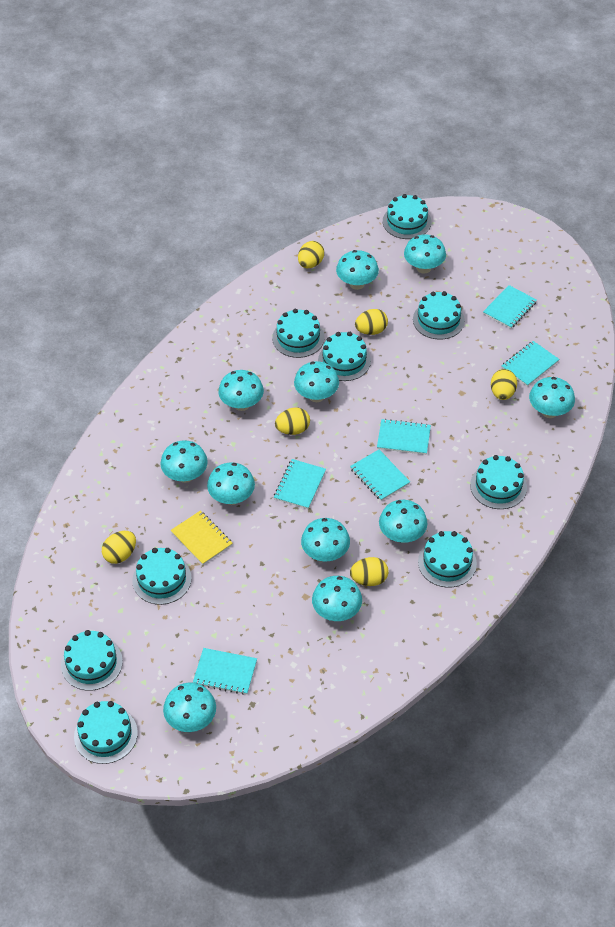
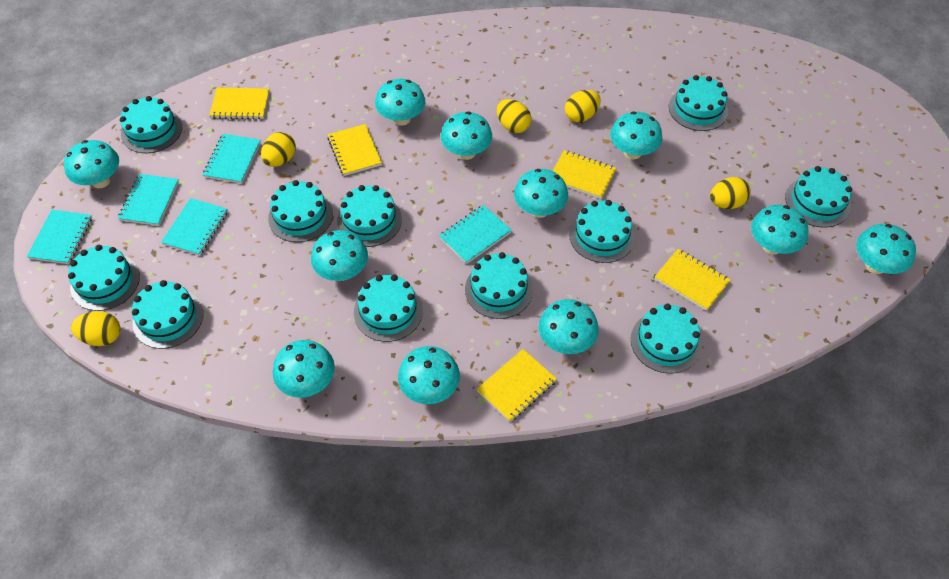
turquoise cake: 9 -> 11
turquoise notebook: 6 -> 5
yellow egg: 6 -> 5
yellow notebook: 1 -> 5

